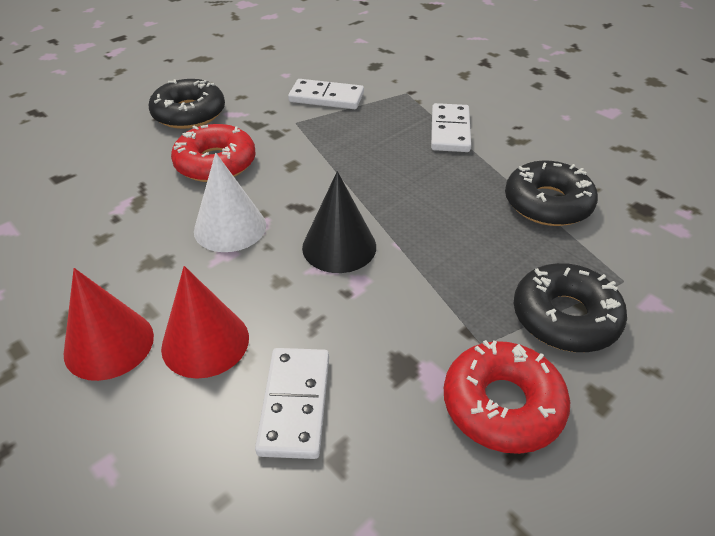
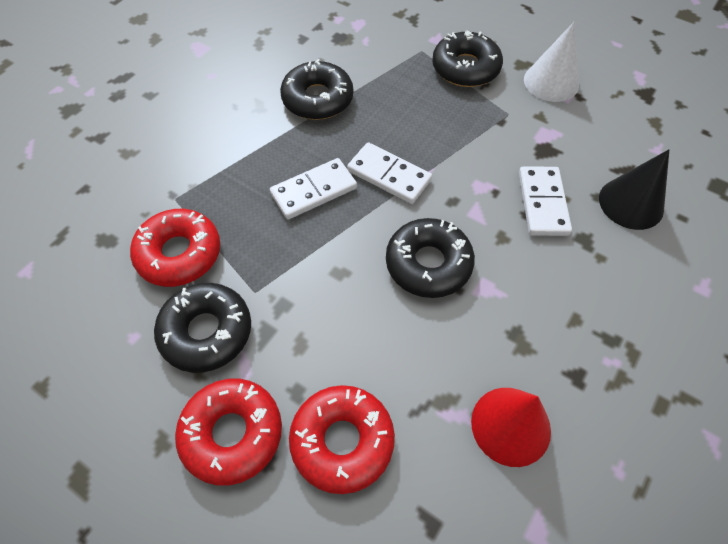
black donut: 3 -> 4
red cone: 2 -> 1
red donut: 2 -> 3

